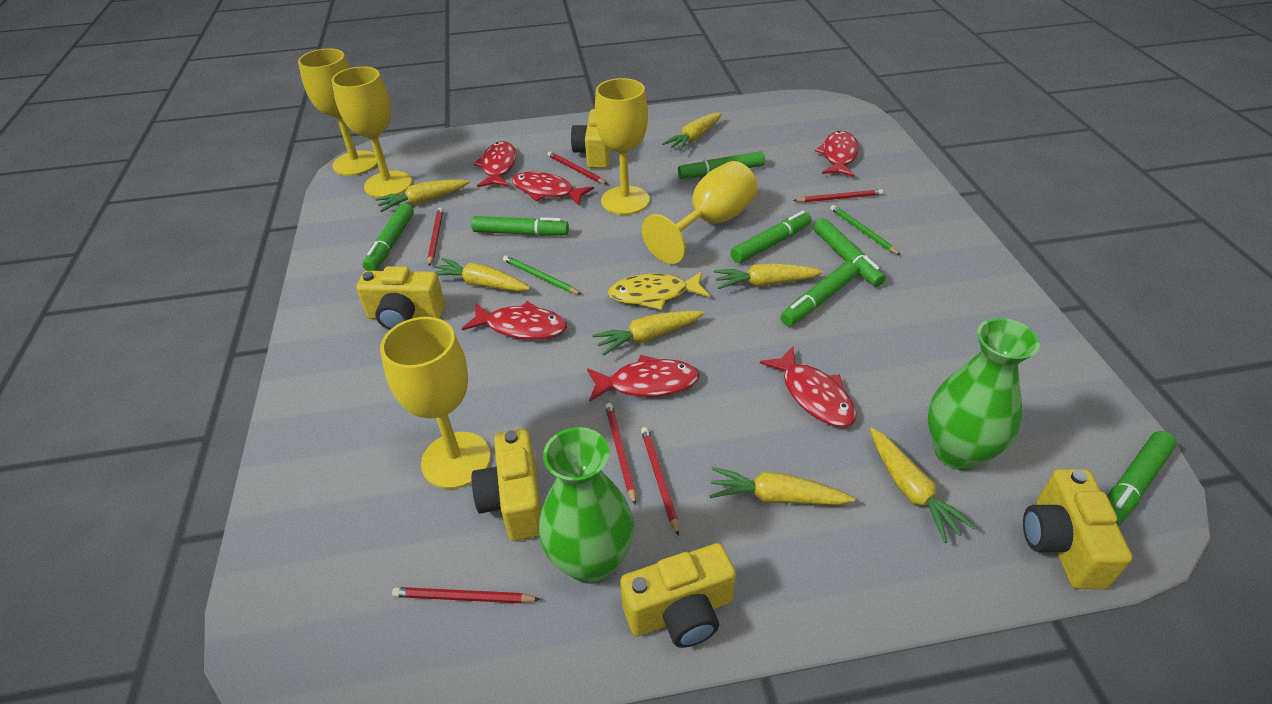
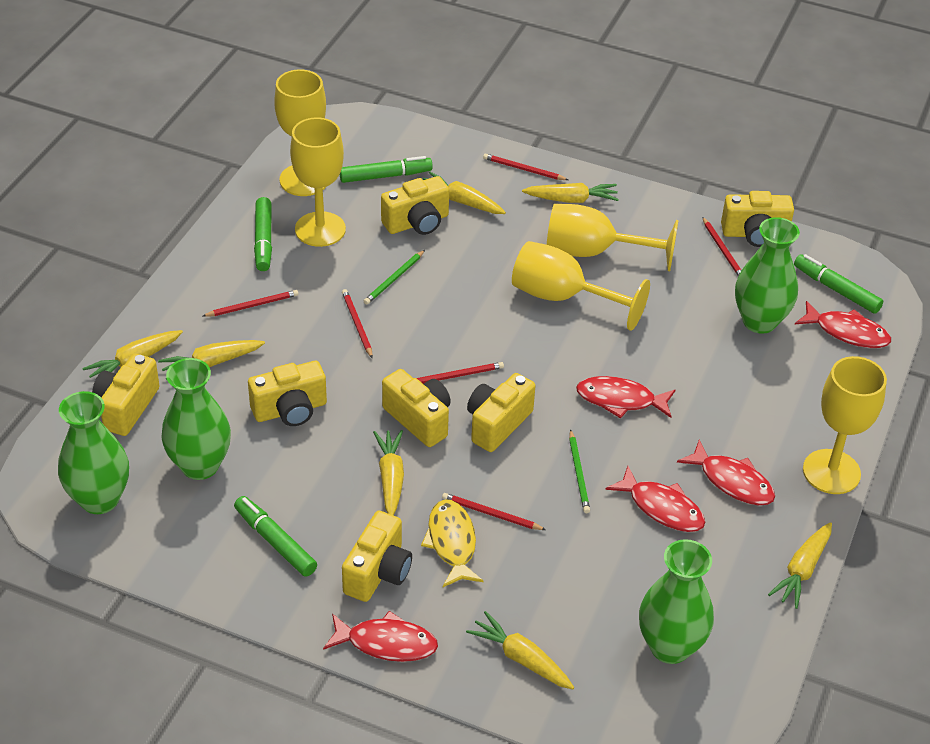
green marker: 7 -> 4
green vase: 2 -> 4
red fish: 6 -> 5
yellow camera: 5 -> 7

